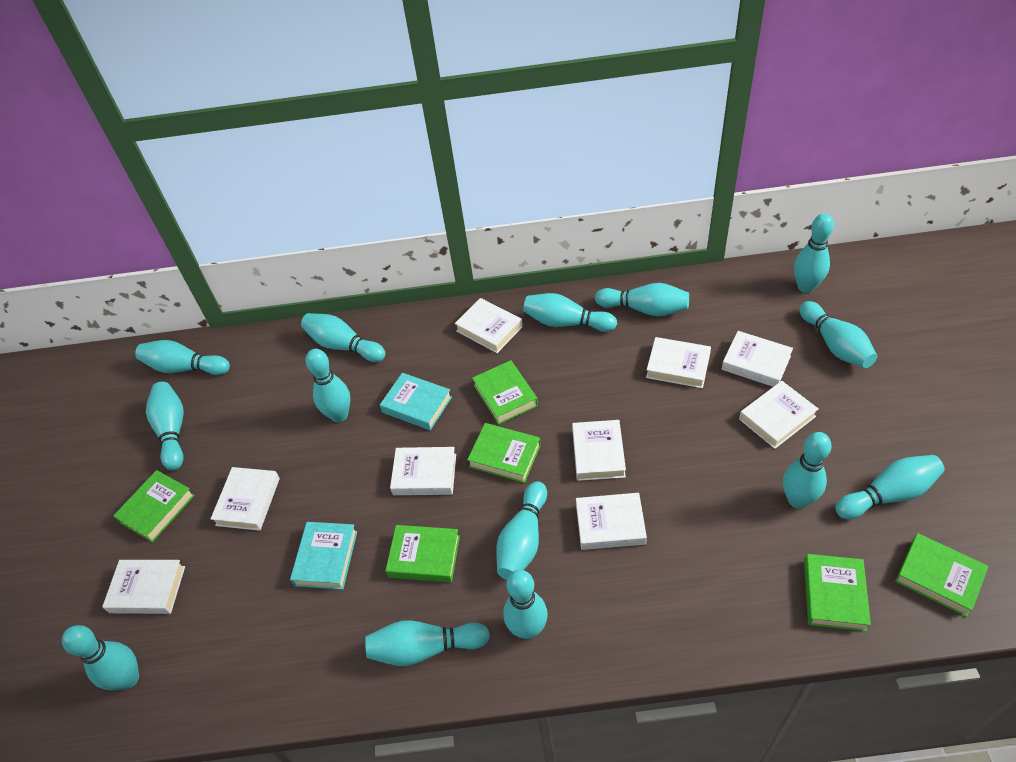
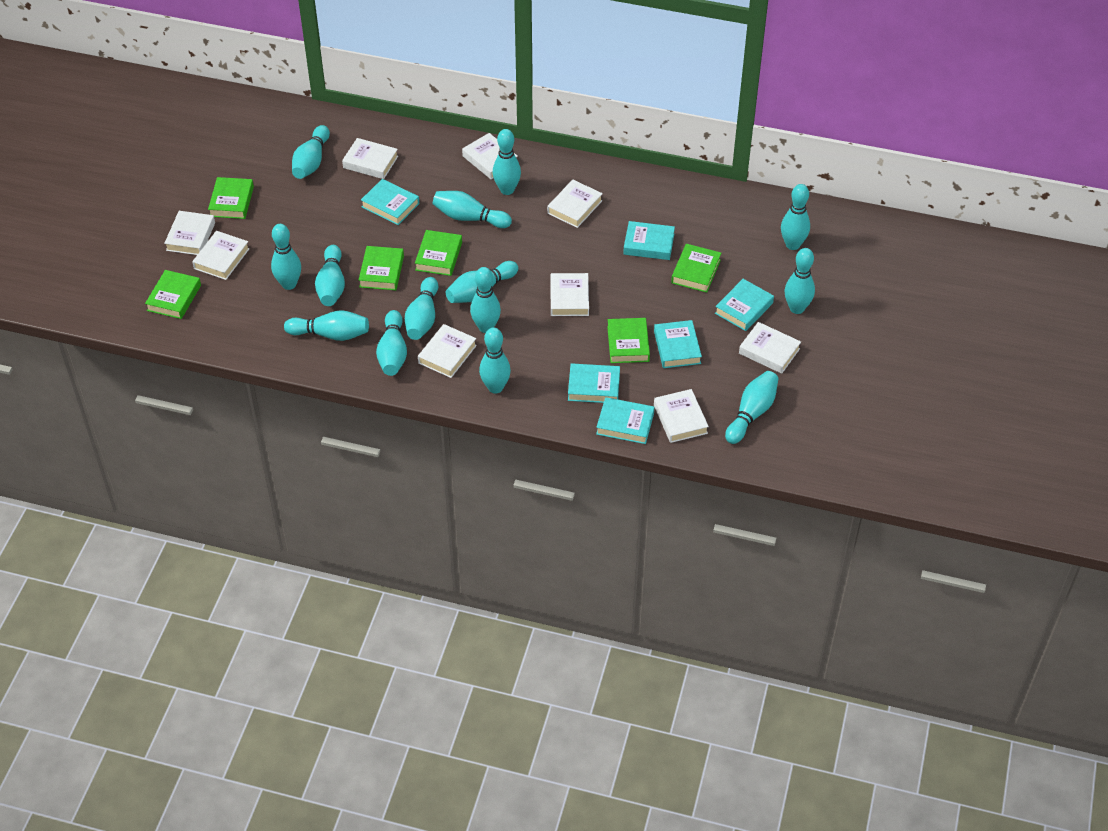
turquoise book: 2 -> 6

